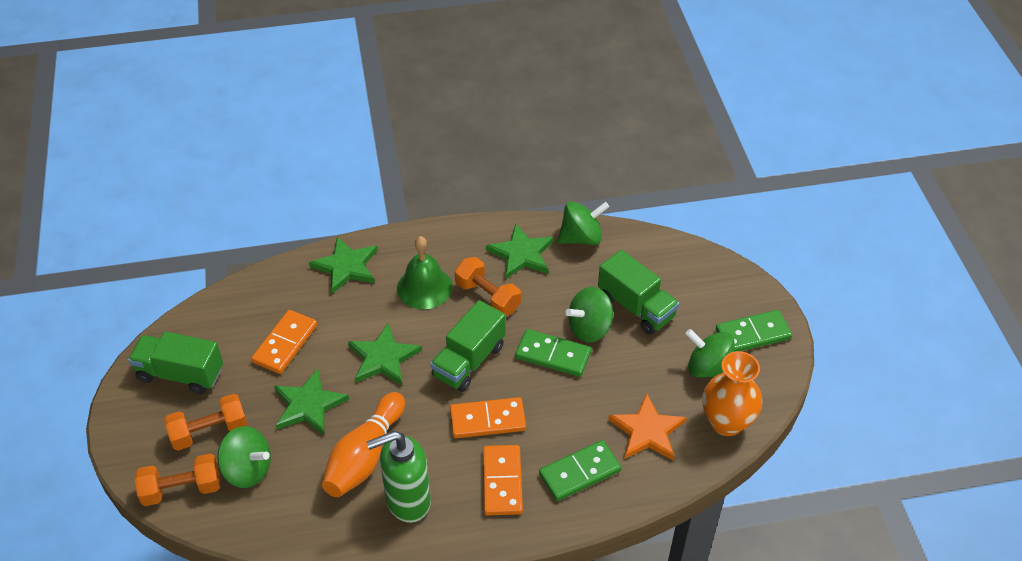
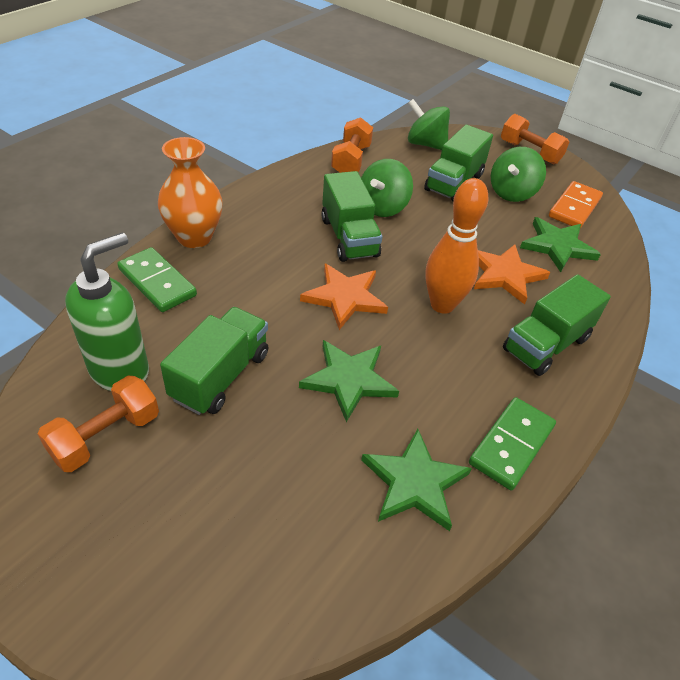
green bell: 1 -> 0
green domino: 3 -> 2
green spinning top: 4 -> 3
green star: 4 -> 3
green truck: 3 -> 4
orange domino: 3 -> 1
orange star: 1 -> 2

